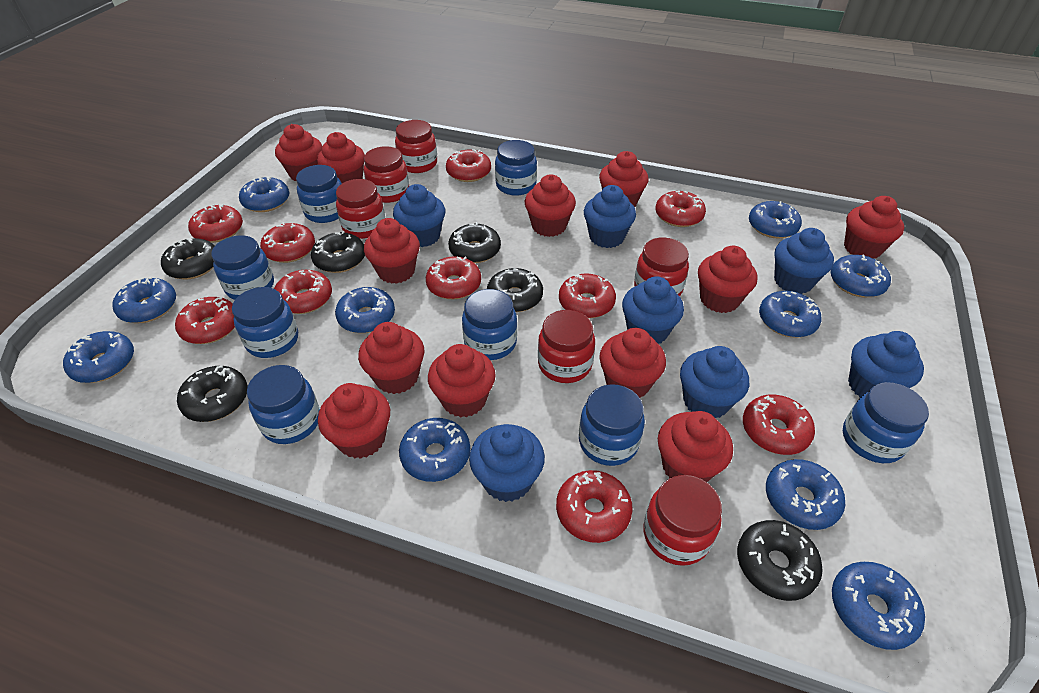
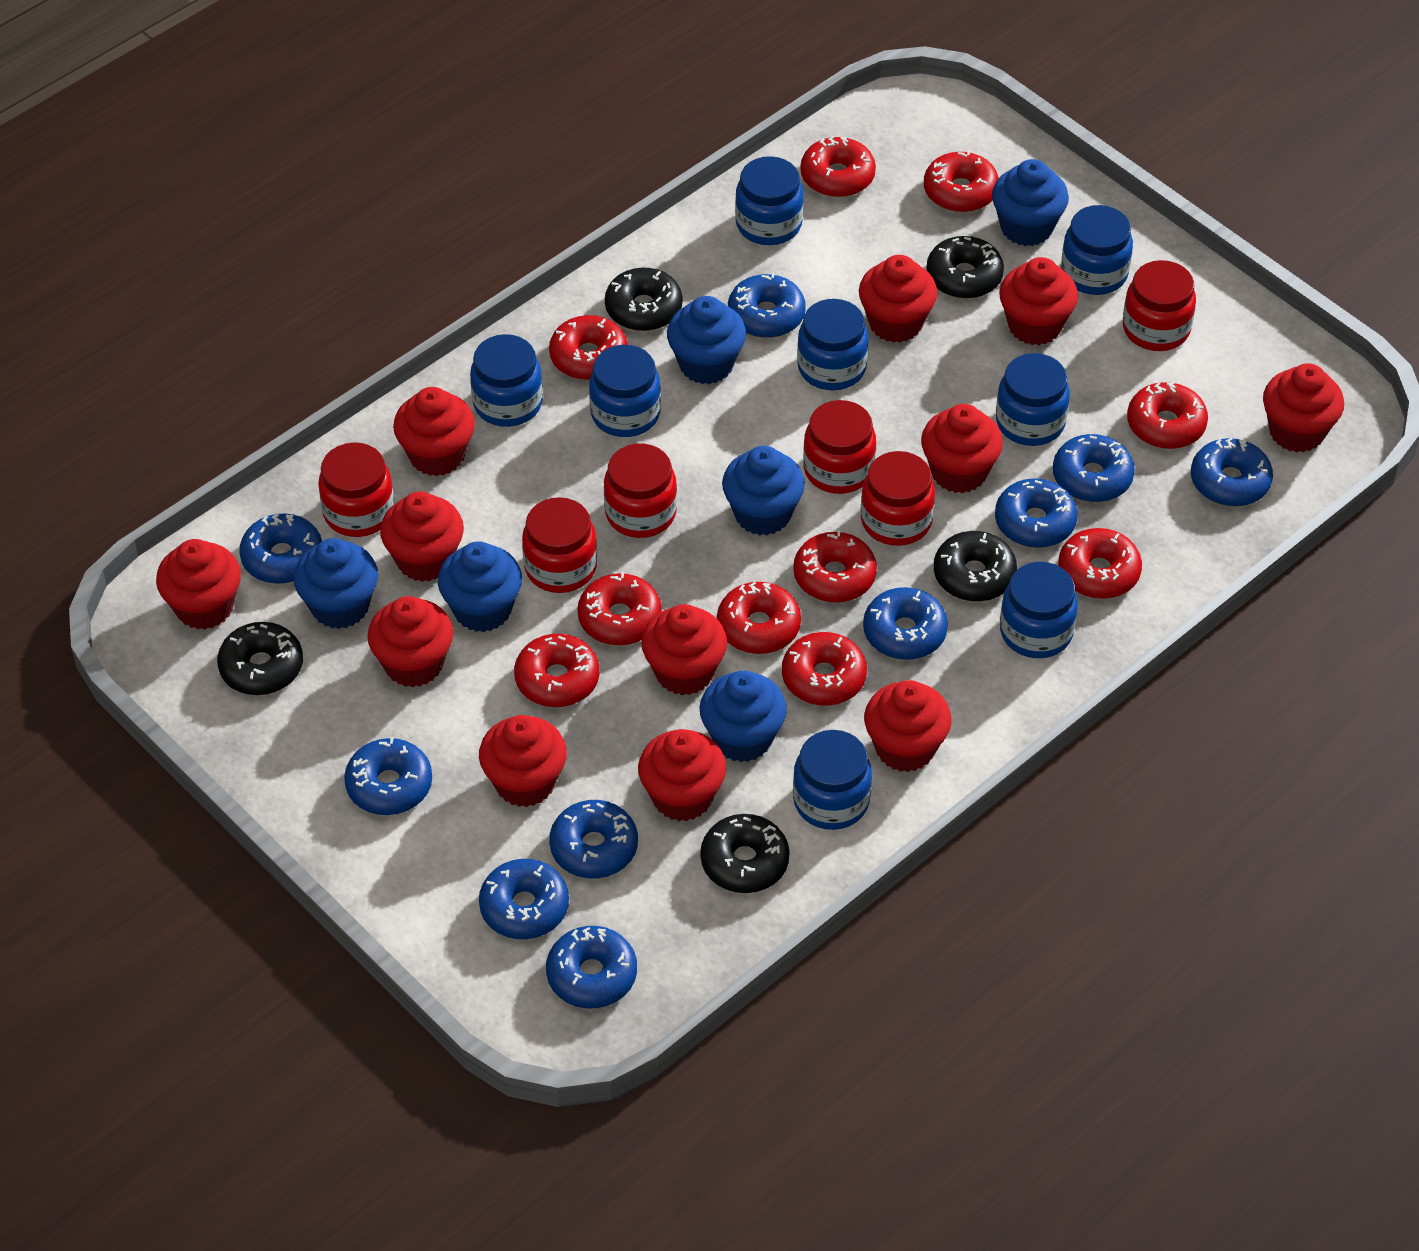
black donut: 6 -> 5
blue cupcake: 7 -> 6

